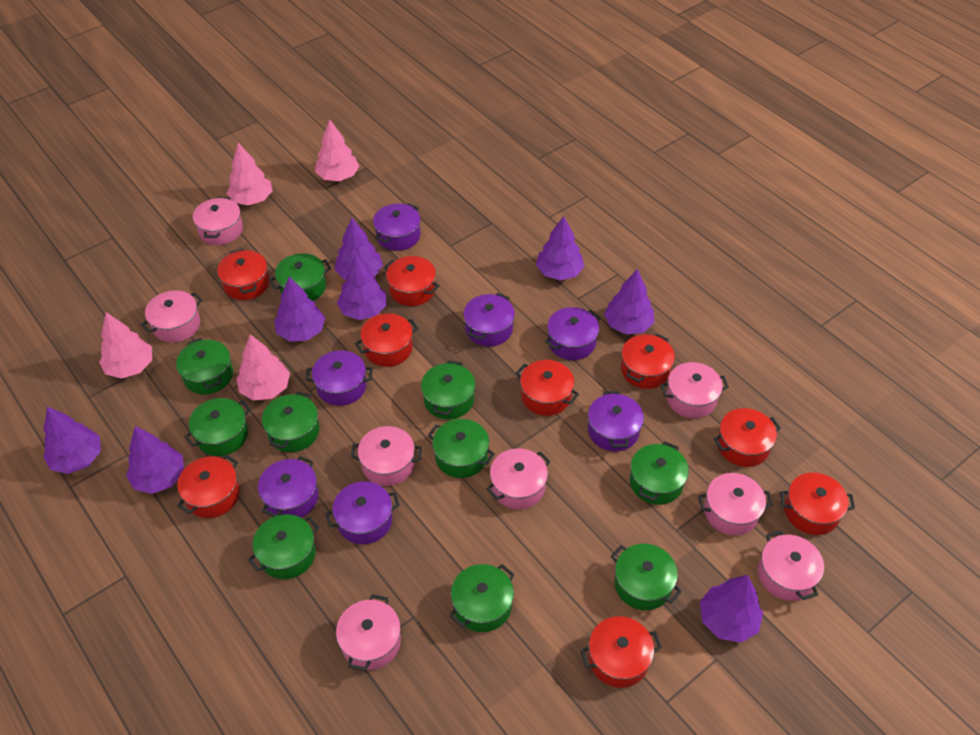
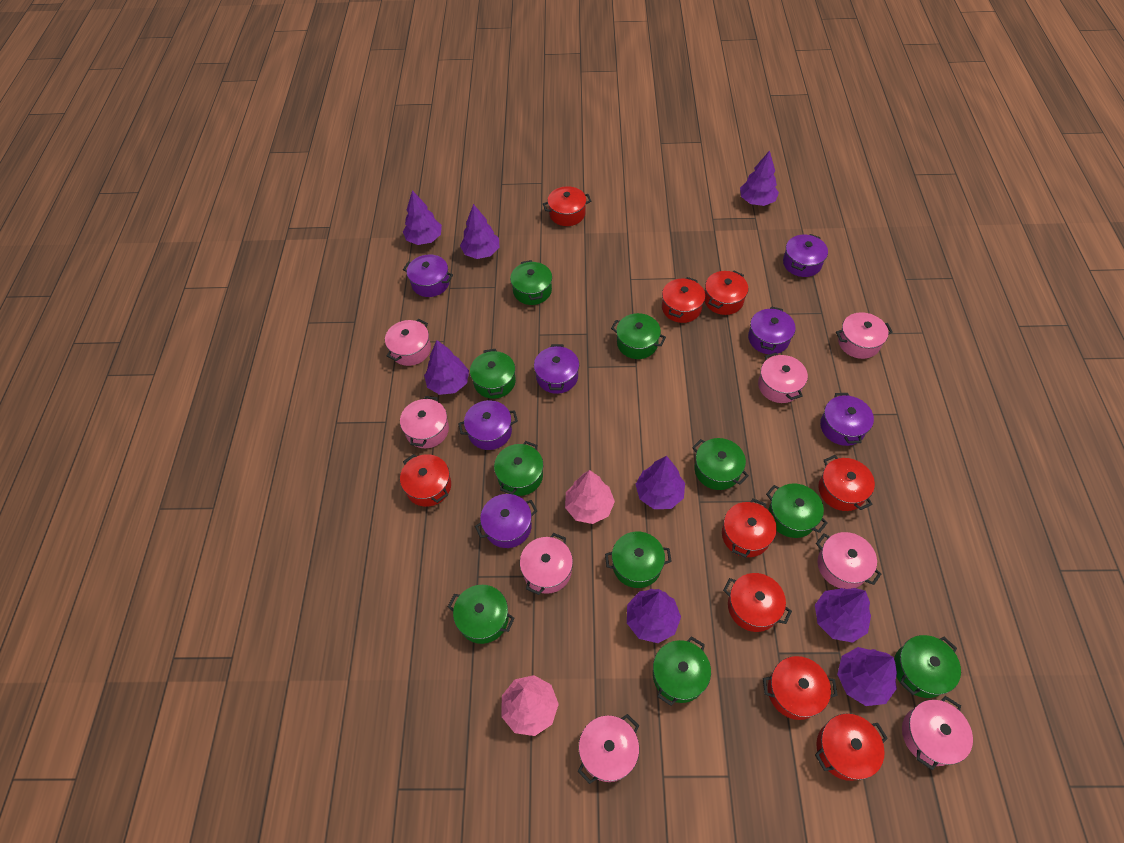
pink tree: 4 -> 2

